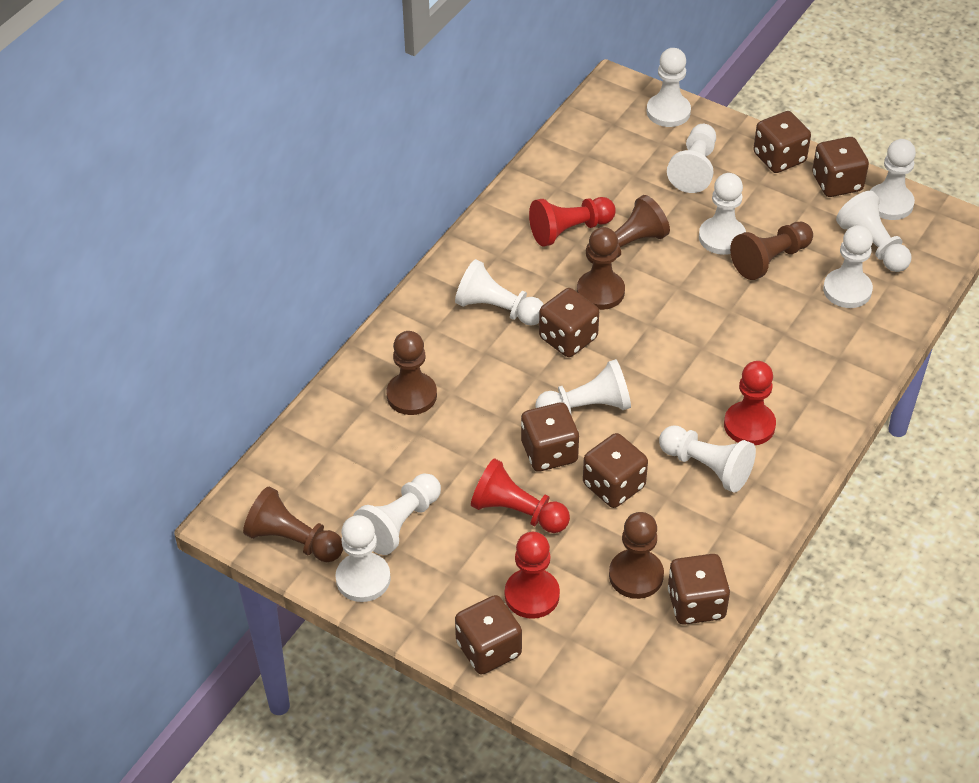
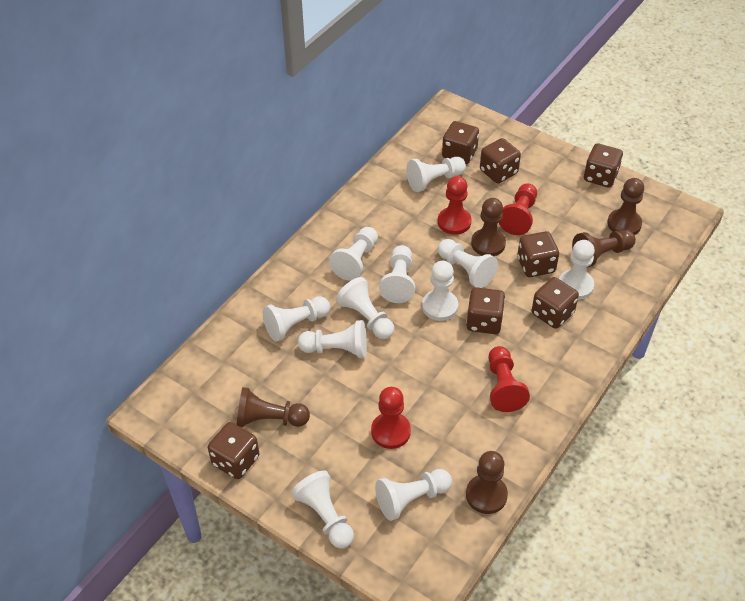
brown pawn: 6 -> 5

